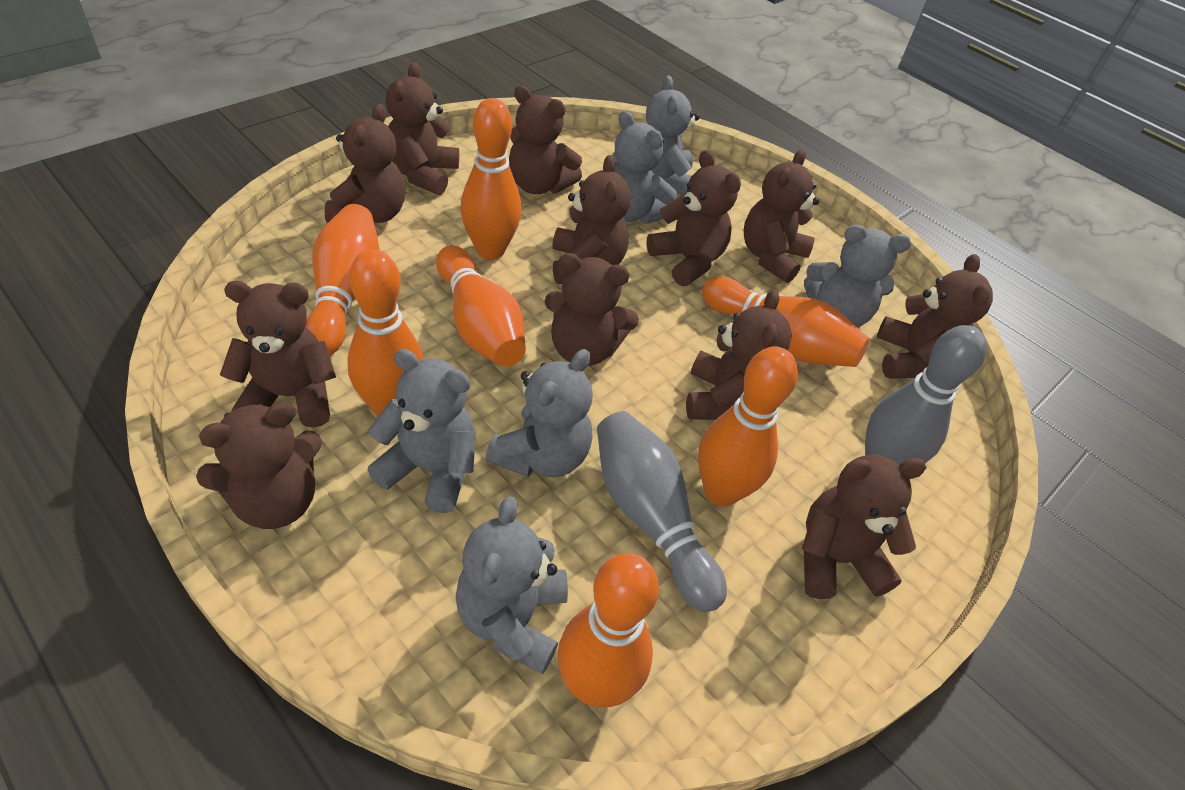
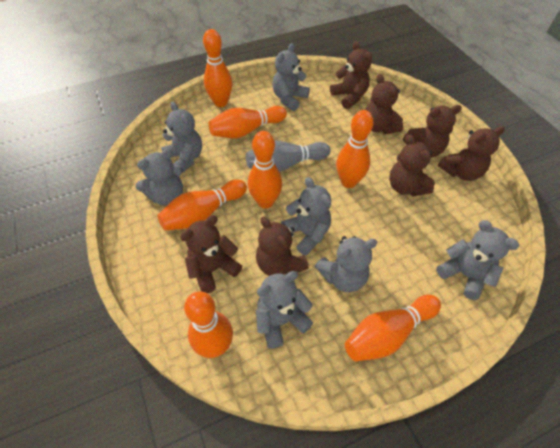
brown teddy bear: 12 -> 7
grey bowling pin: 2 -> 1
grey teddy bear: 6 -> 7

